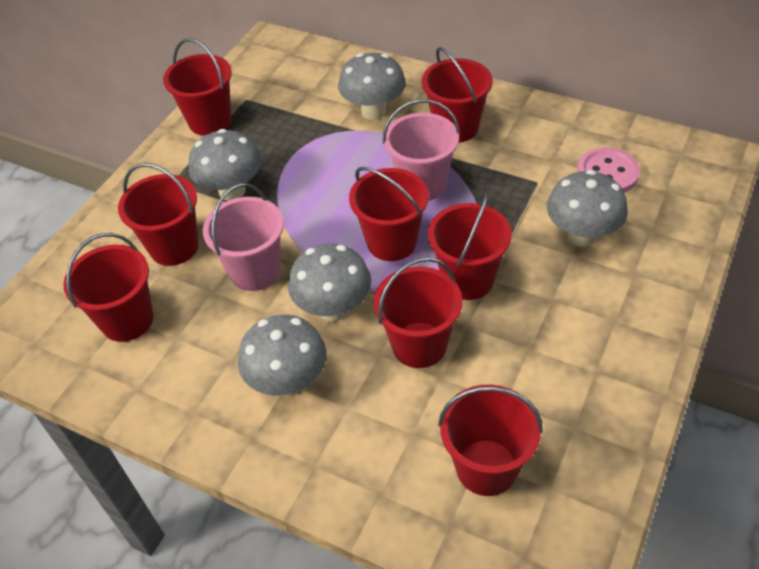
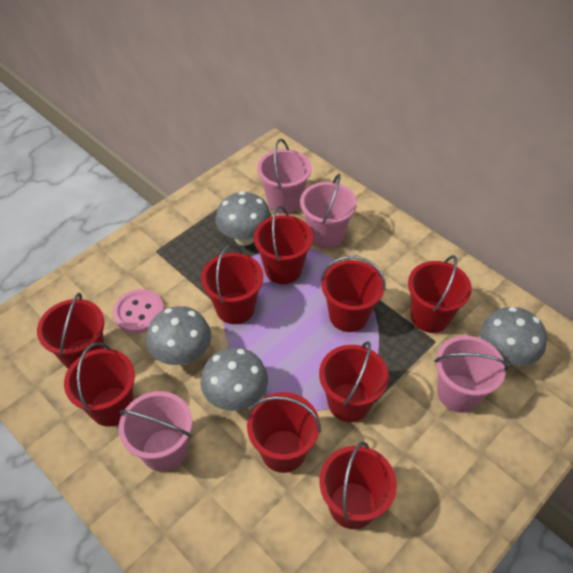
grey mushroom: 5 -> 4
pink bucket: 2 -> 4
red bucket: 8 -> 9

